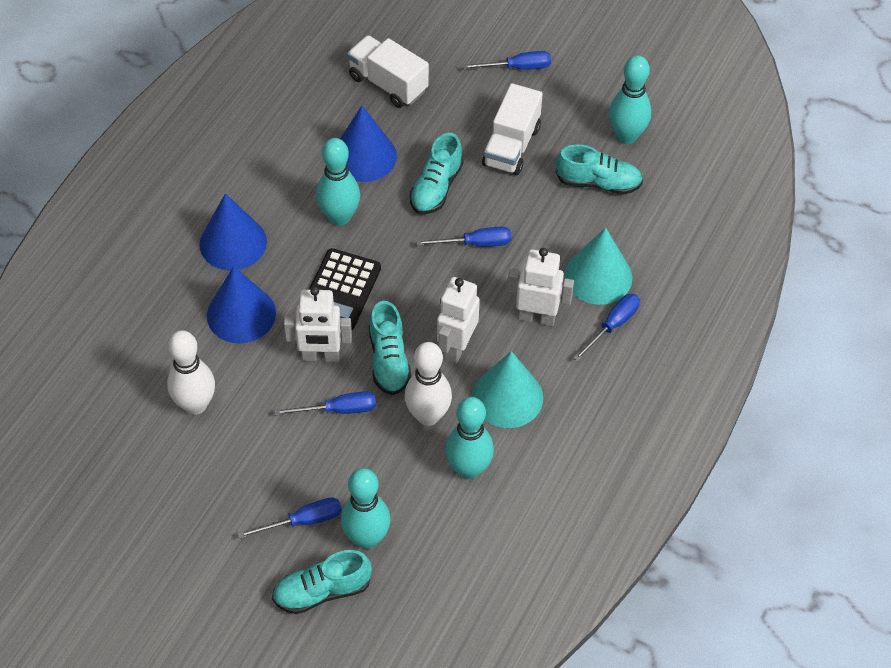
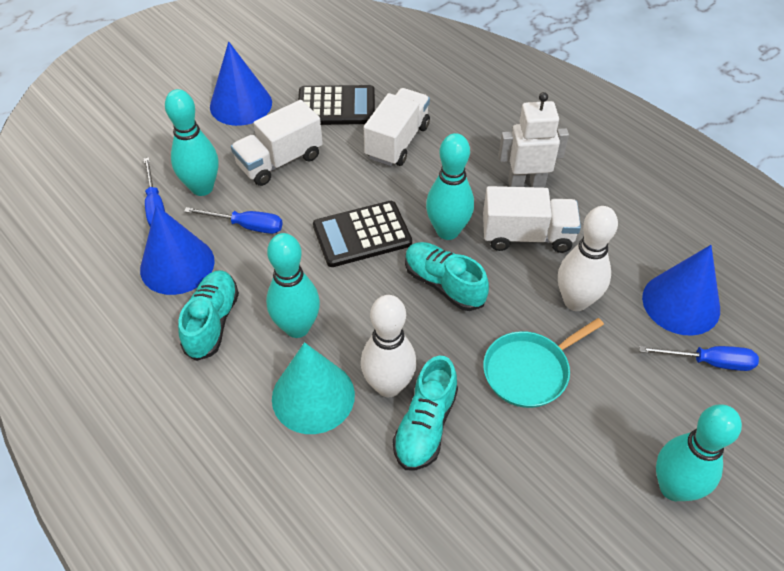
black calculator: 1 -> 2
blue screwdriver: 5 -> 3
turquoise cone: 2 -> 1
turquoise pan: 0 -> 1
turquoise shoe: 4 -> 3
white robot: 3 -> 1
white truck: 2 -> 3

